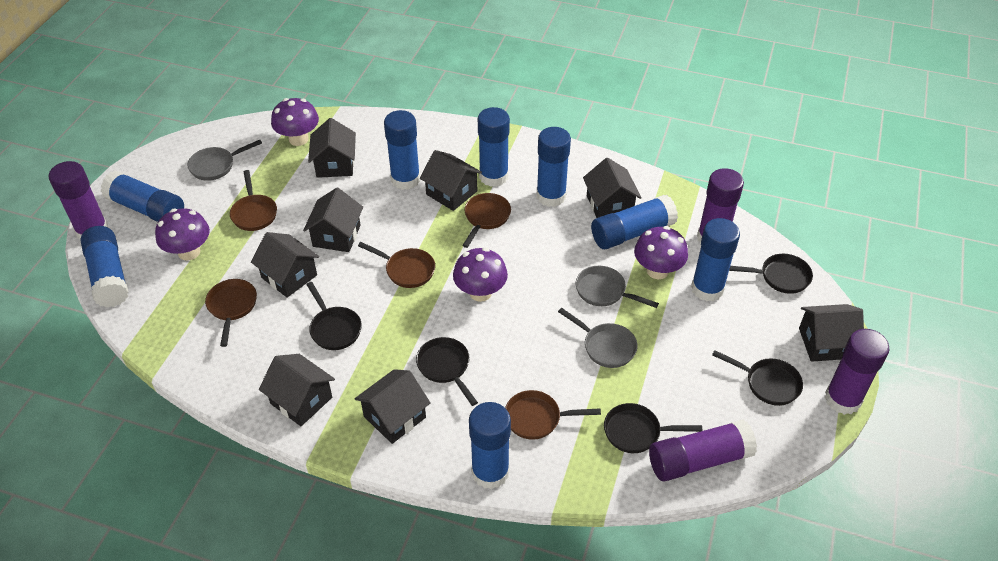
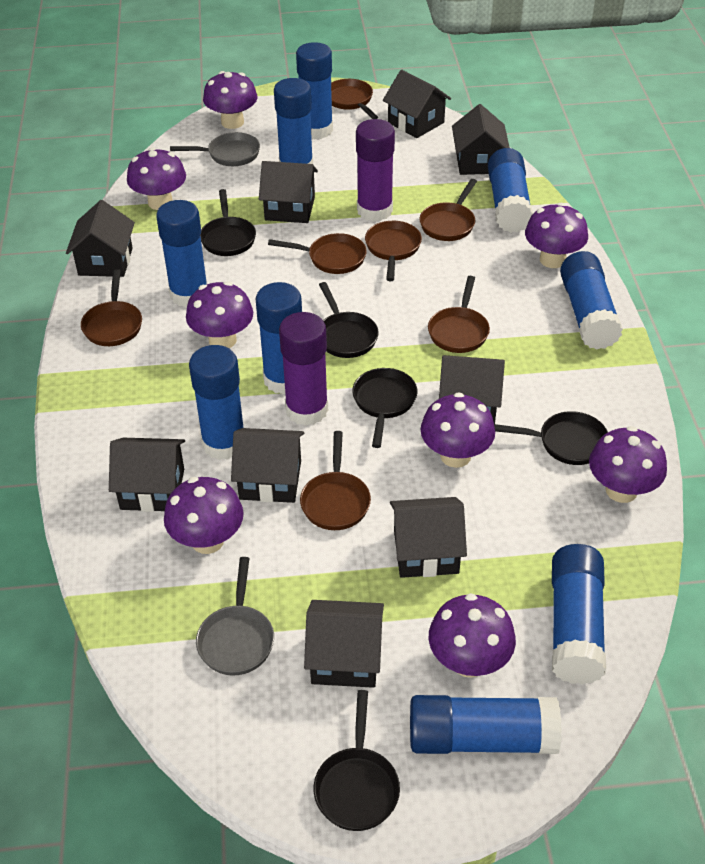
black house: 8 -> 9
blue glue stick: 8 -> 9
brown pan: 5 -> 7
grey pan: 3 -> 2
purple glue stick: 4 -> 2
purple mushroom: 4 -> 8

